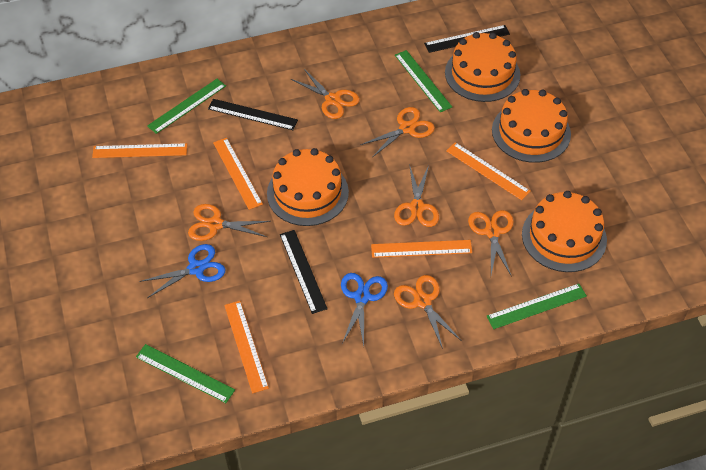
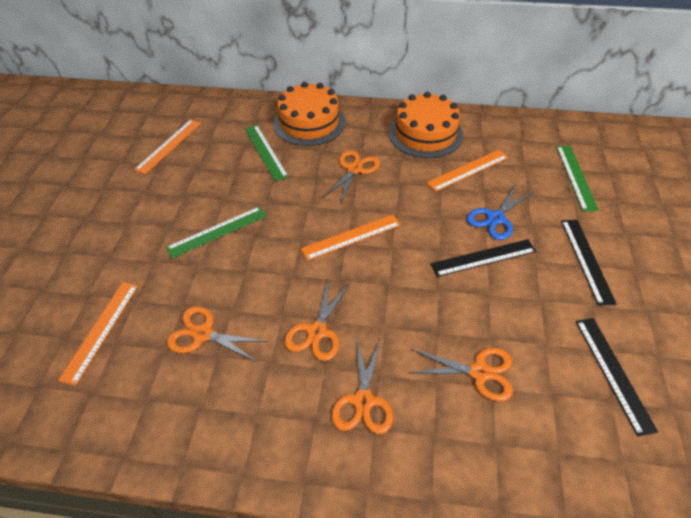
blue scissors: 2 -> 1
green ruler: 4 -> 3
orange cake: 4 -> 2
orange ruler: 5 -> 4
orange scissors: 6 -> 5

